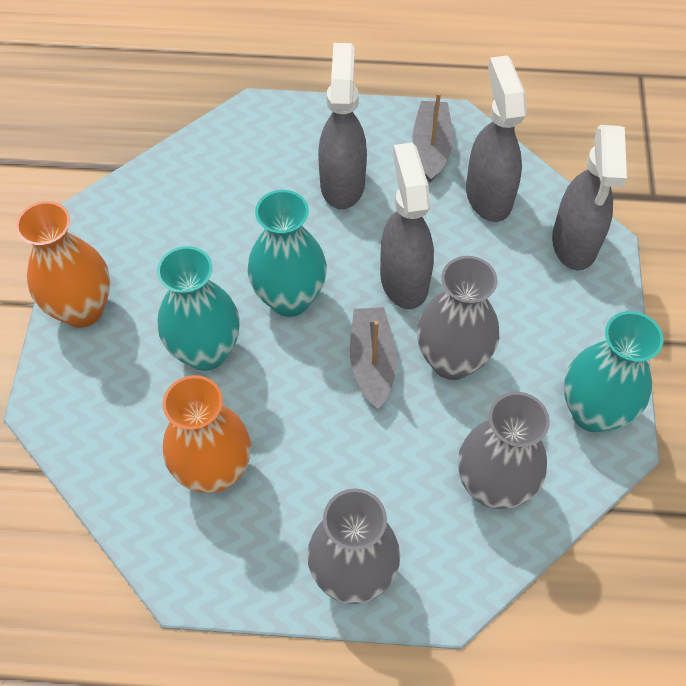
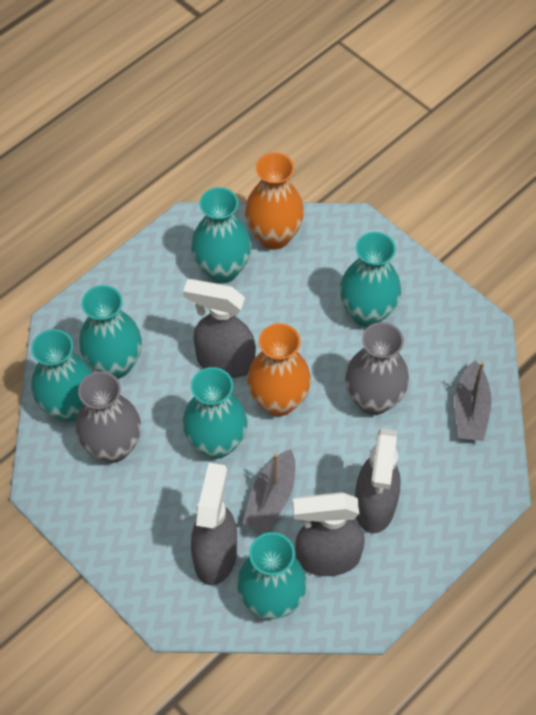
grey vase: 3 -> 2
turquoise vase: 3 -> 6

